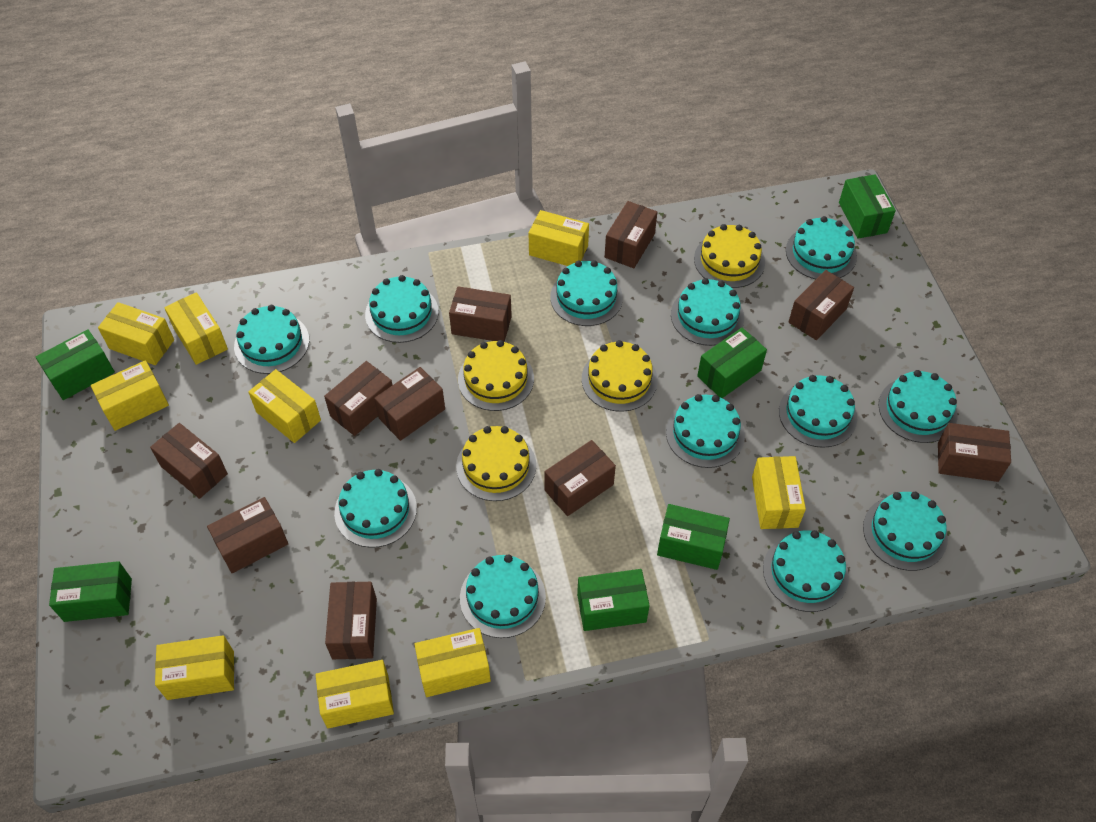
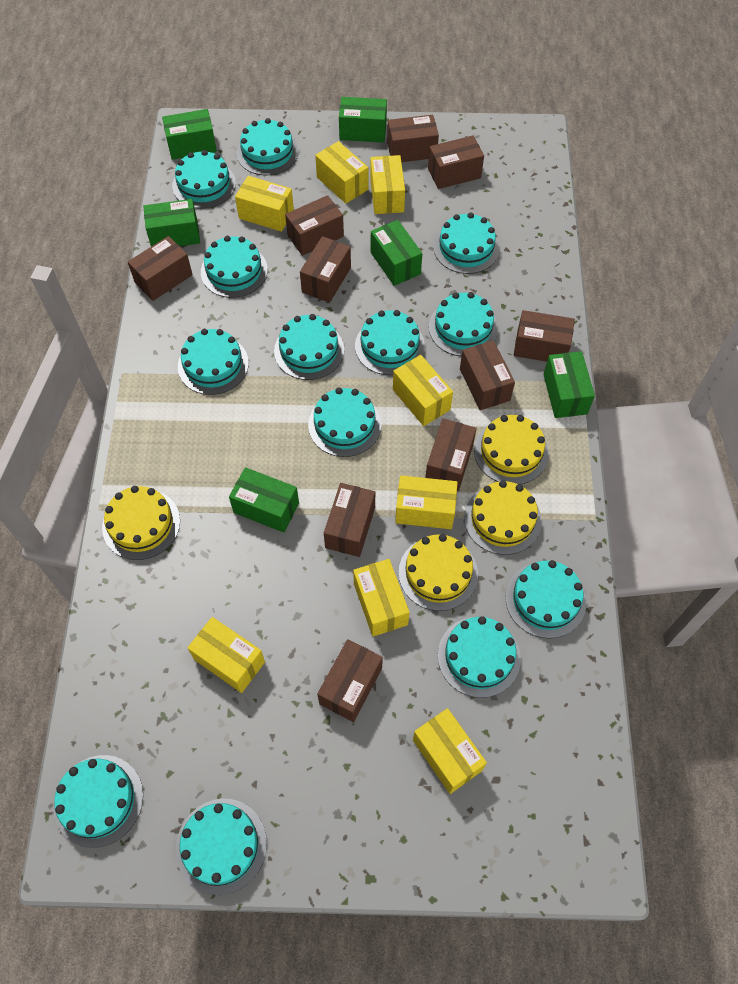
turquoise cake: 12 -> 13
yellow box: 9 -> 8

